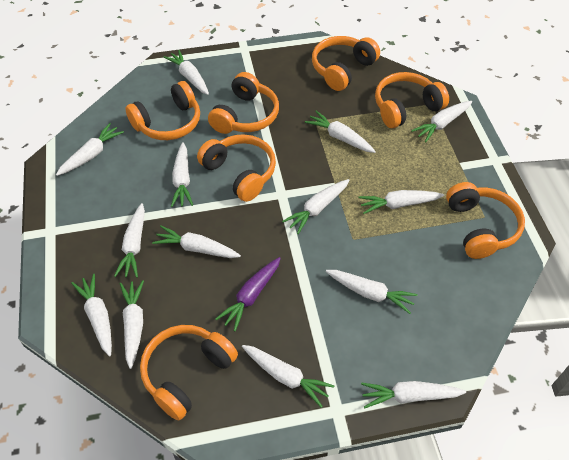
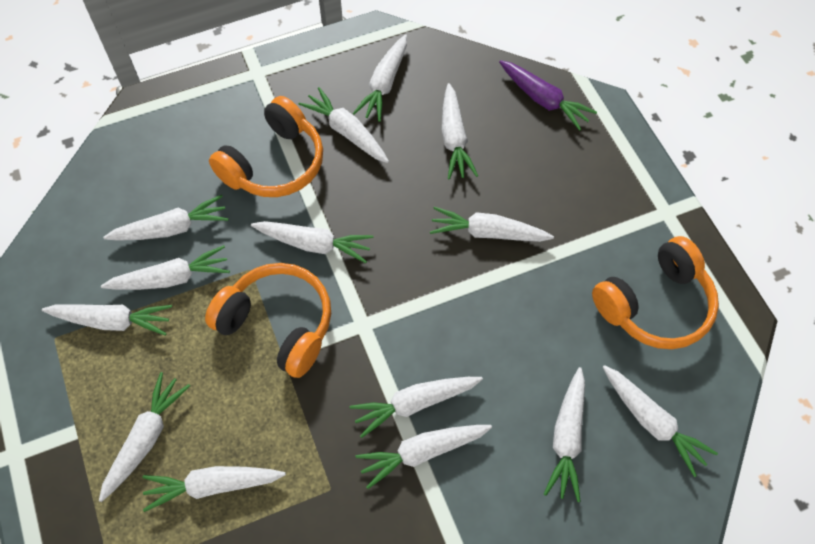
orange headphones: 7 -> 3

